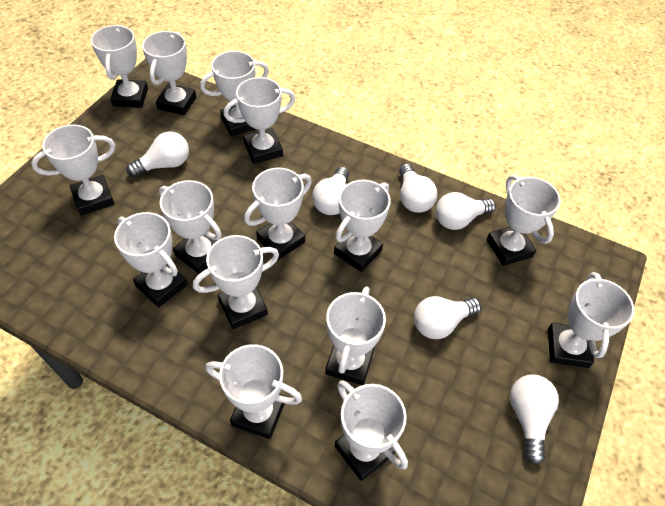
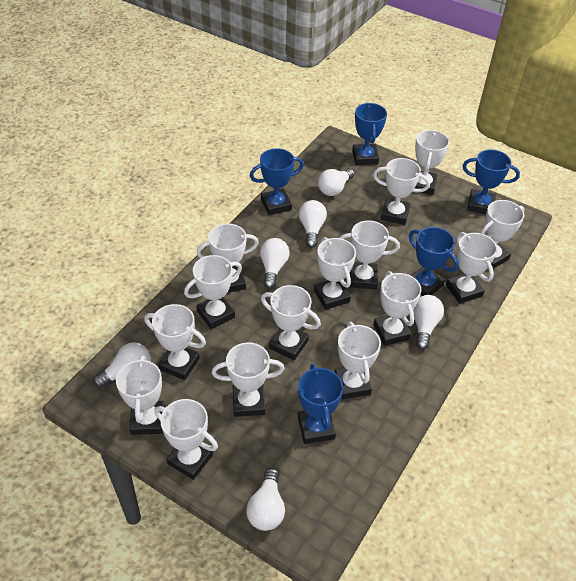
blue trophy: 0 -> 5

